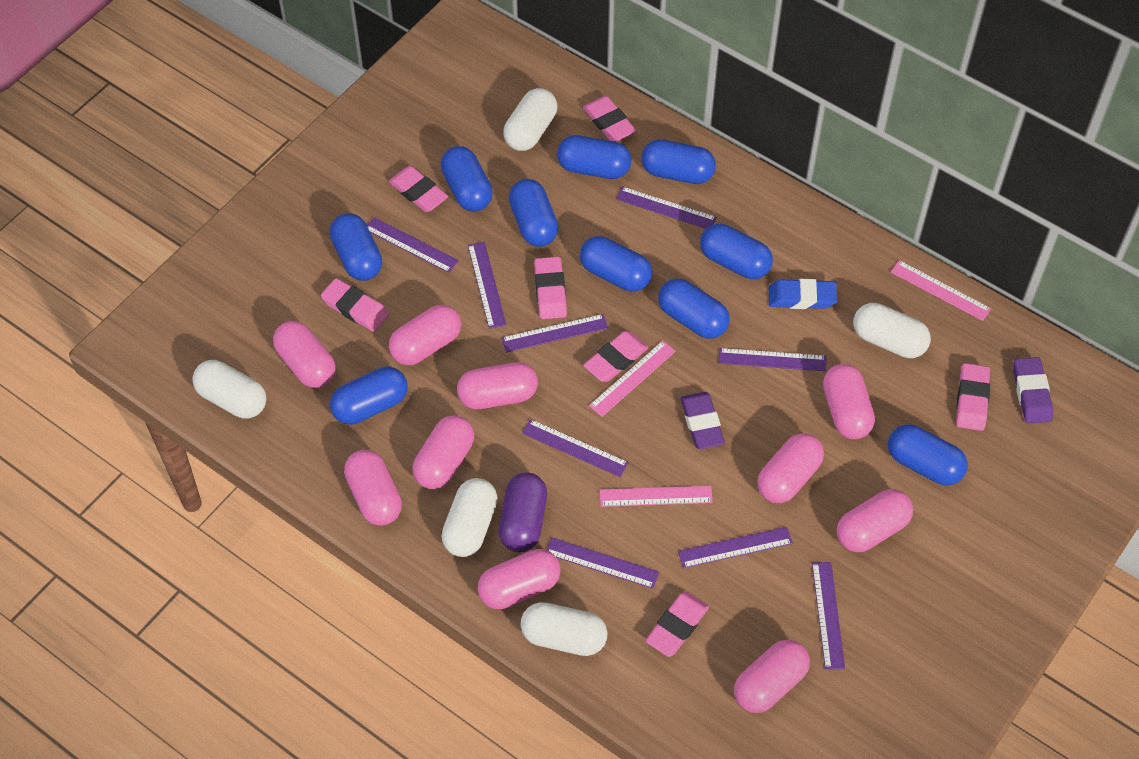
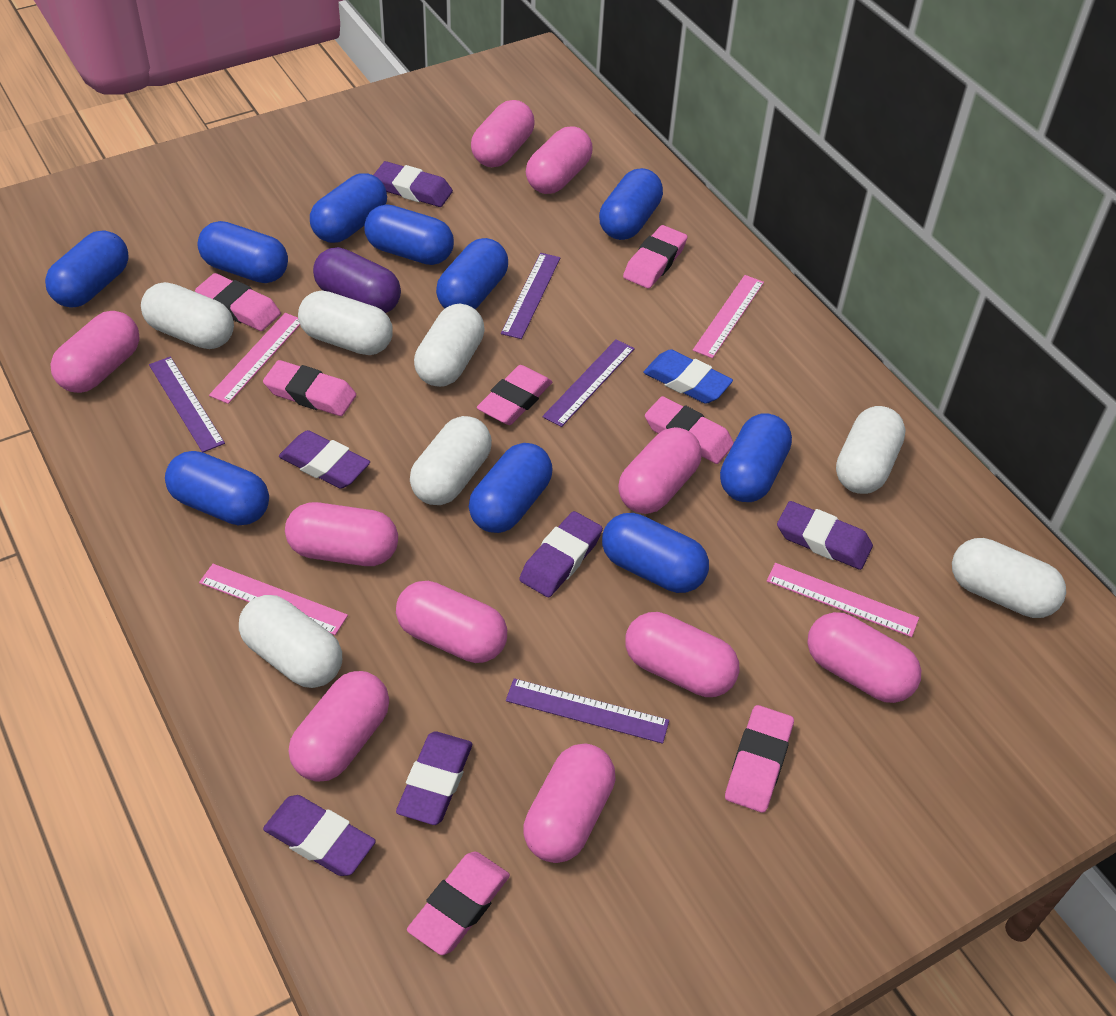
pink ruler: 3 -> 4
purple eraser: 2 -> 6
purple ruler: 9 -> 4
white capsule: 5 -> 7

